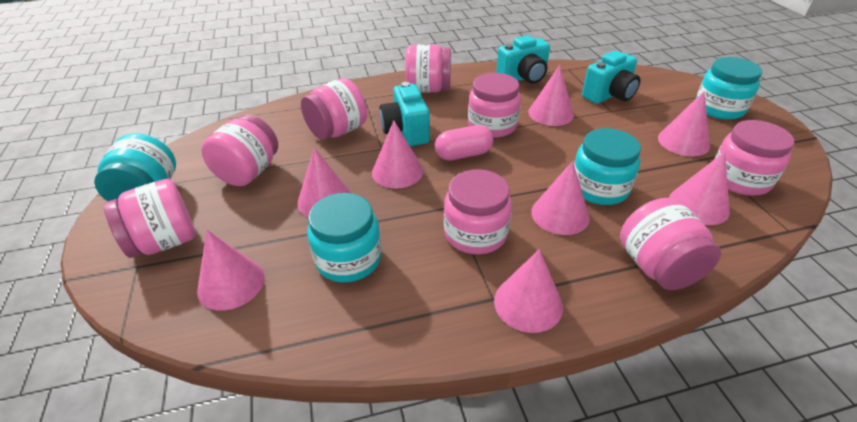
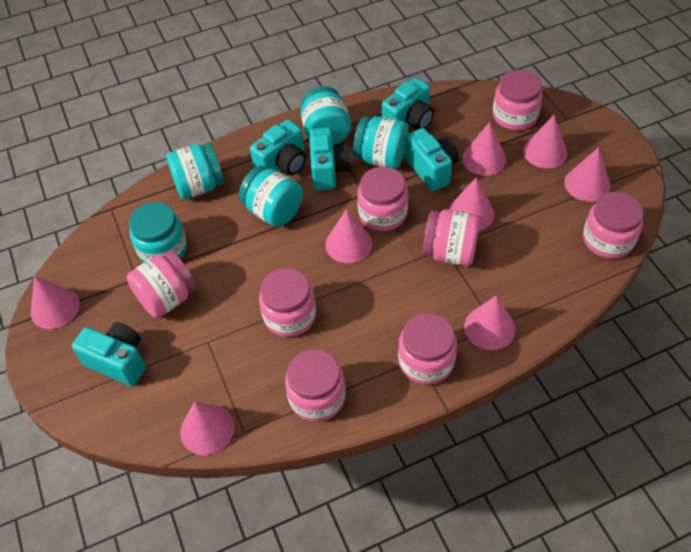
pink capsule: 1 -> 0
turquoise camera: 3 -> 5
turquoise jar: 4 -> 5

